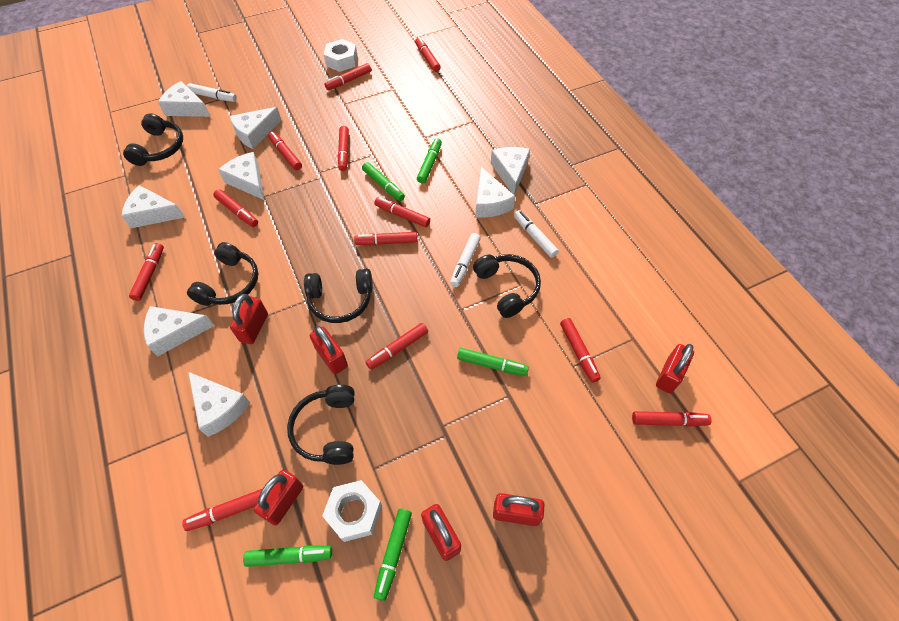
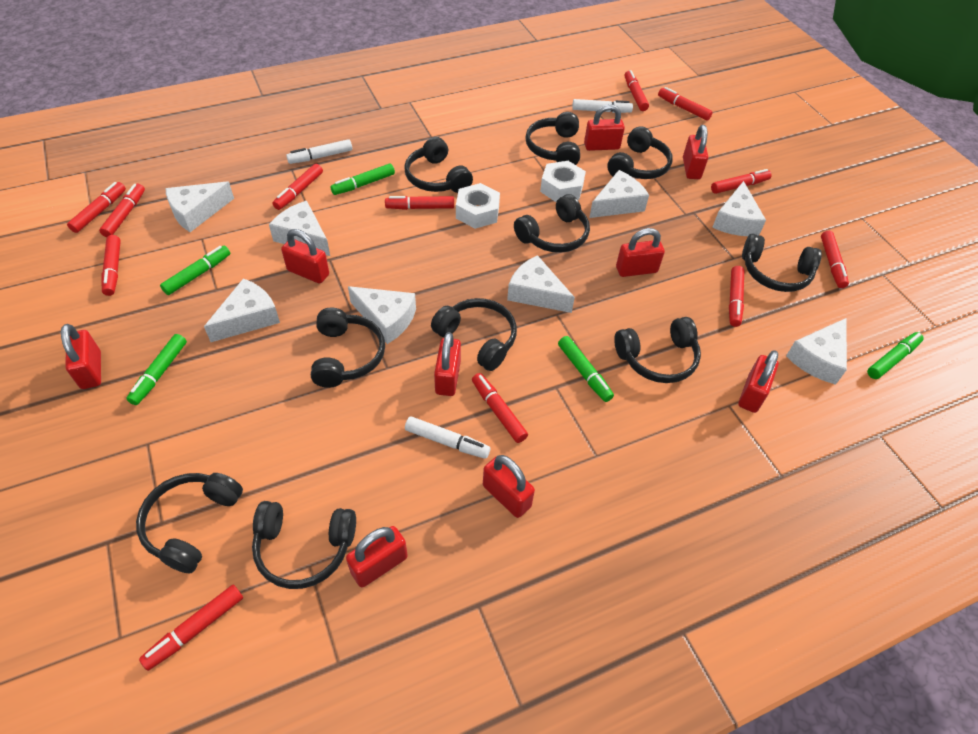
black headphones: 5 -> 10
red padlock: 6 -> 9

